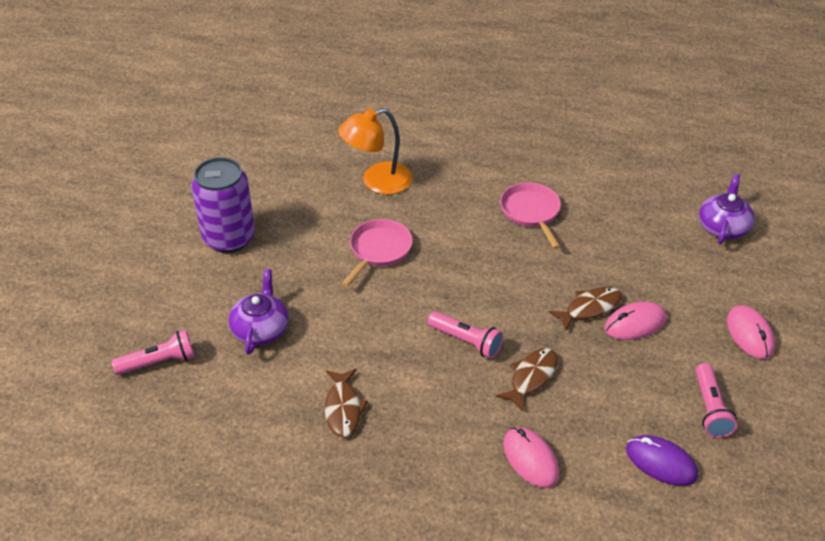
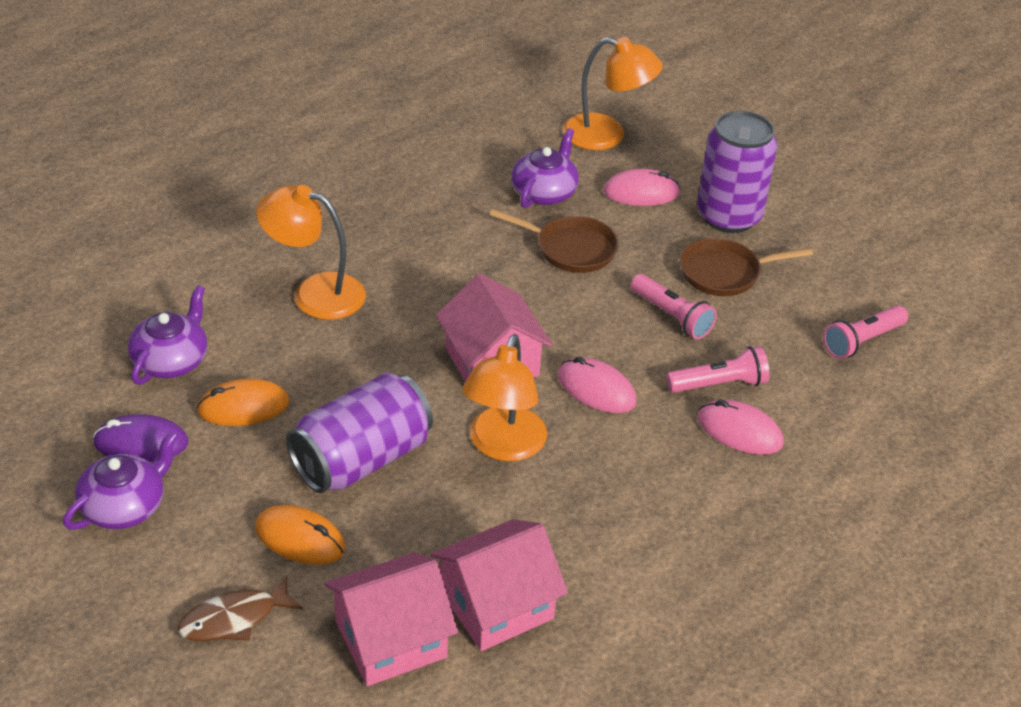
brown fish: 3 -> 1
brown pan: 0 -> 2
orange lamp: 1 -> 3
orange mouse: 0 -> 2
pink house: 0 -> 3
pink pan: 2 -> 0
purple can: 1 -> 2
purple teapot: 2 -> 3

